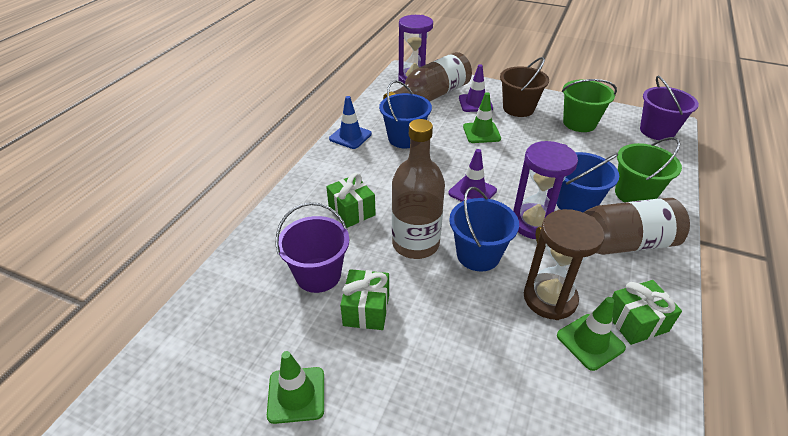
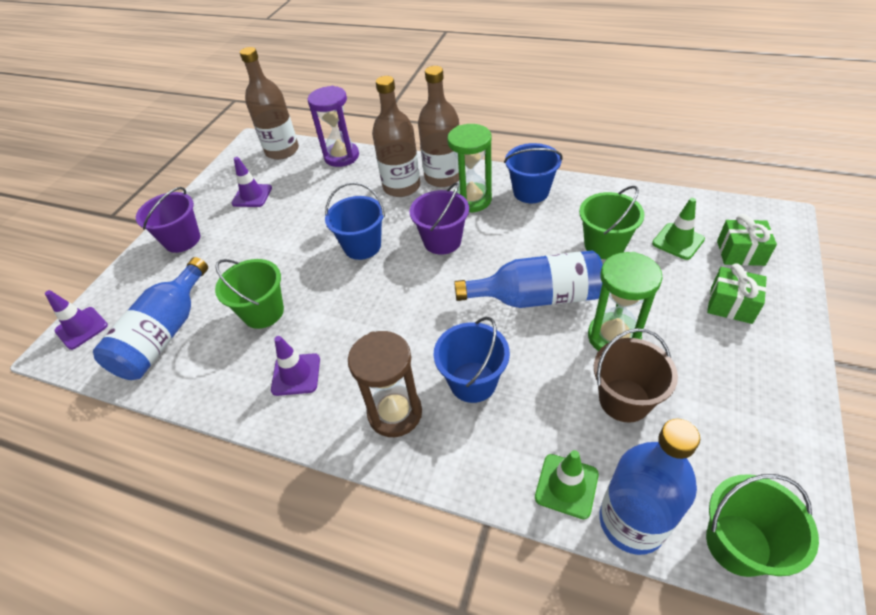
blue bottle: 0 -> 3
blue traffic cone: 1 -> 0
green bucket: 2 -> 3
green gift: 3 -> 2
green hourglass: 0 -> 2
green traffic cone: 3 -> 2
purple hourglass: 2 -> 1
purple traffic cone: 2 -> 3

